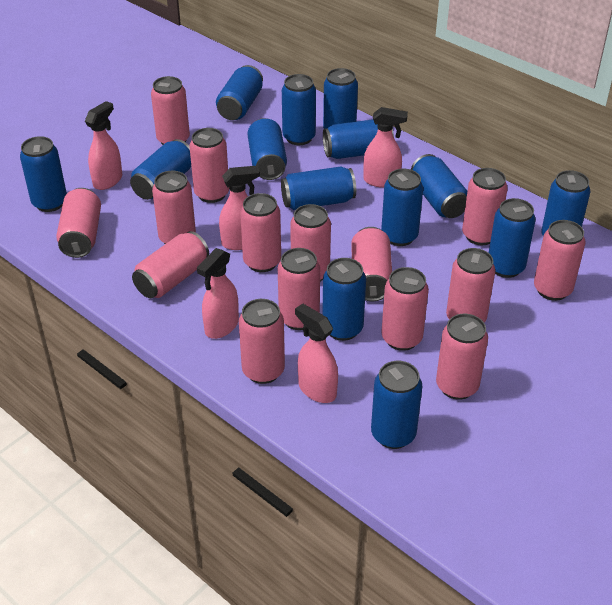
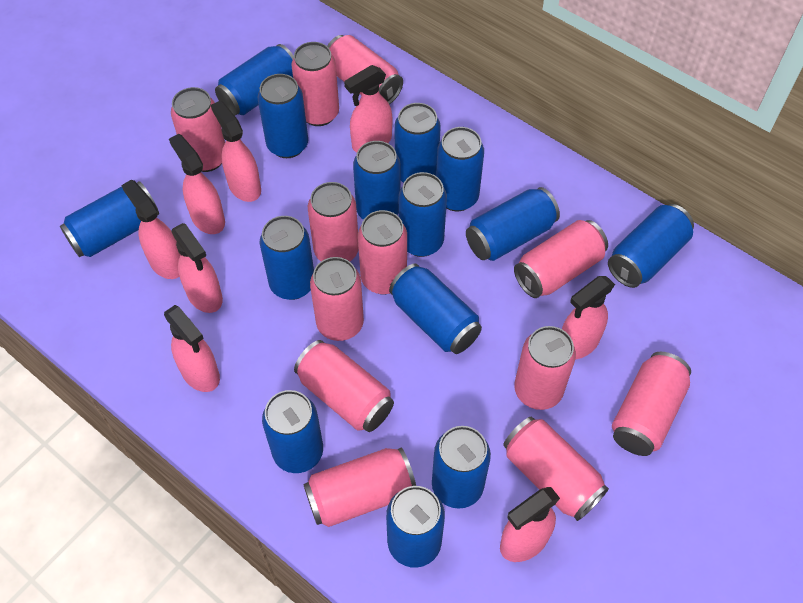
pink can: 15 -> 12
pink spray bottle: 5 -> 8

